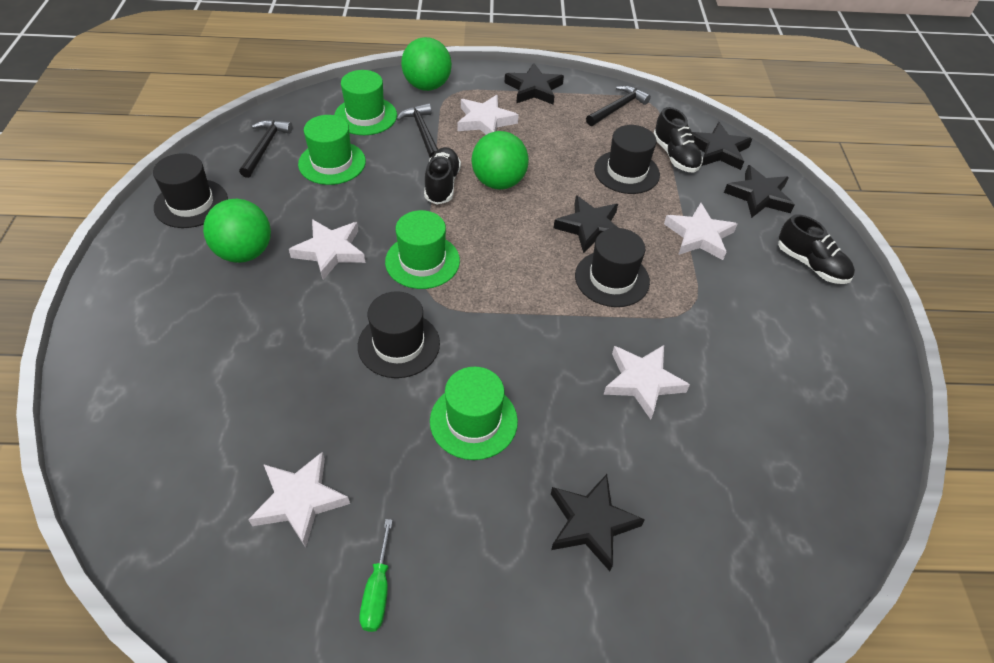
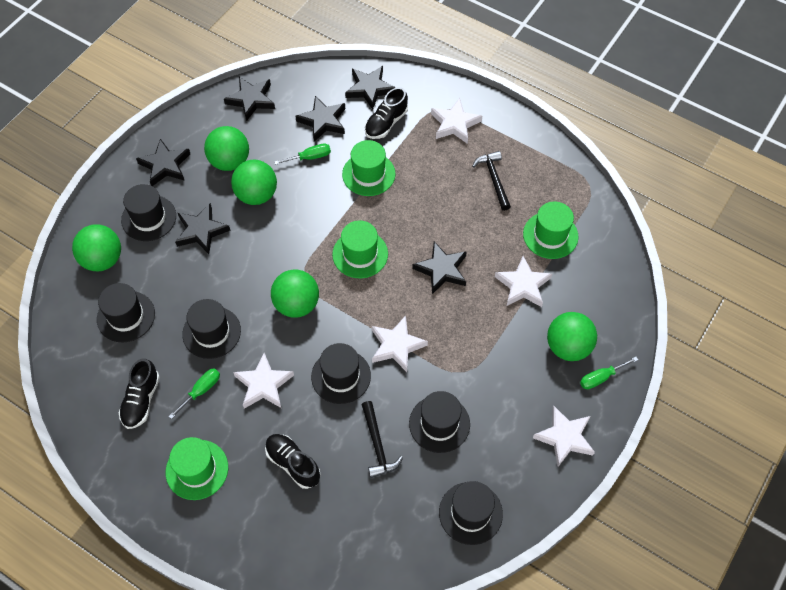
black hammer: 3 -> 2
black hat: 4 -> 6
black star: 5 -> 6
green ball: 3 -> 5
green screwdriver: 1 -> 3

